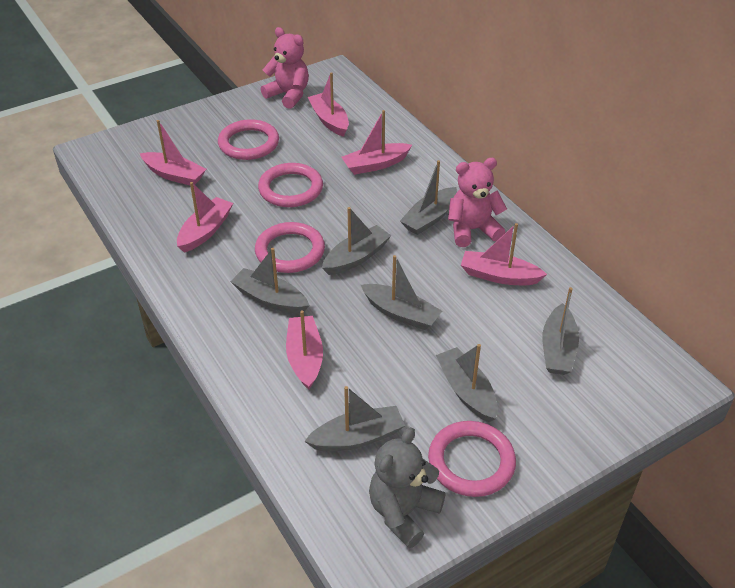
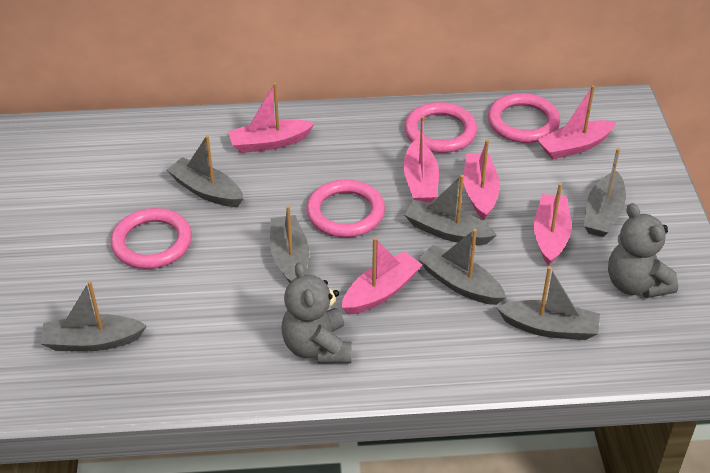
grey teddy bear: 1 -> 2
pink teddy bear: 2 -> 0

